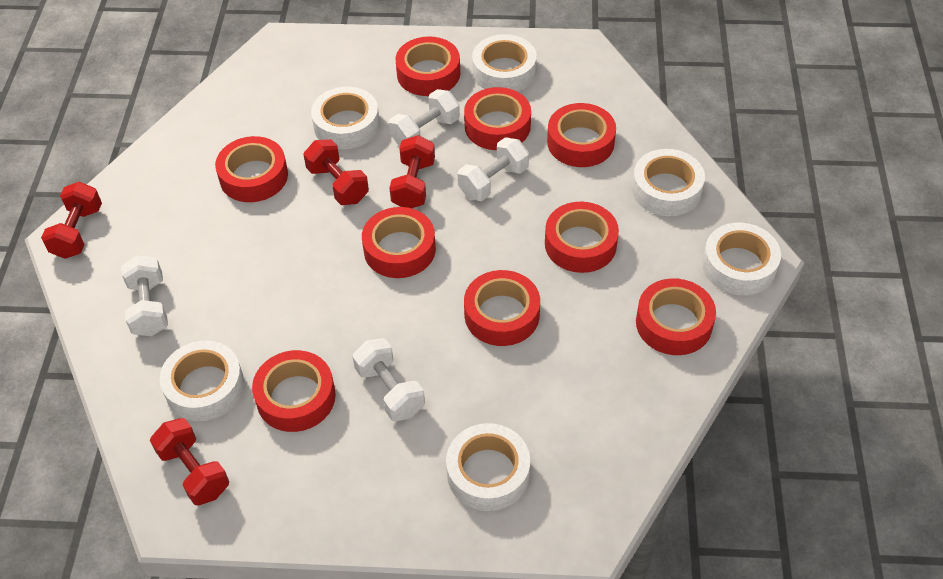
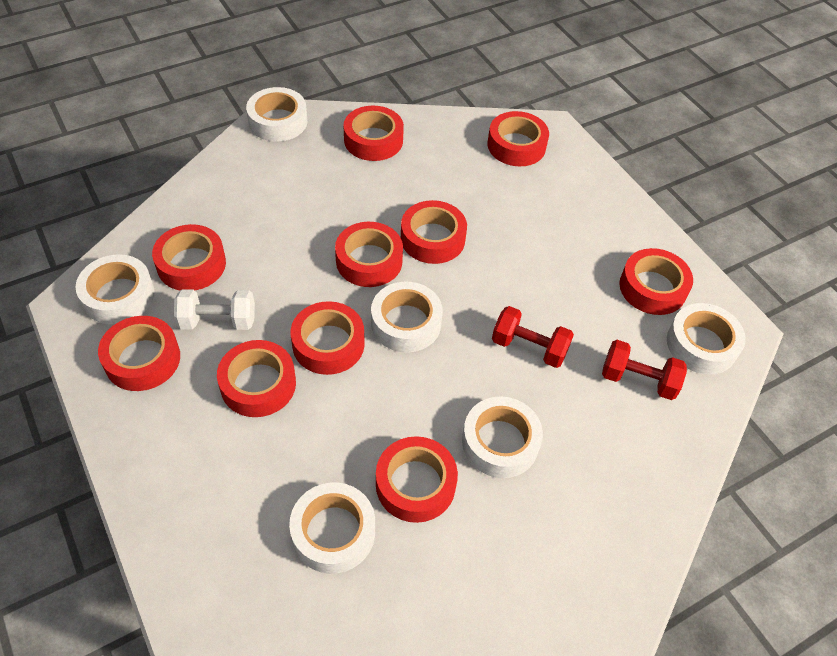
red dumbbell: 4 -> 2
red tape: 9 -> 10
white dumbbell: 4 -> 1

